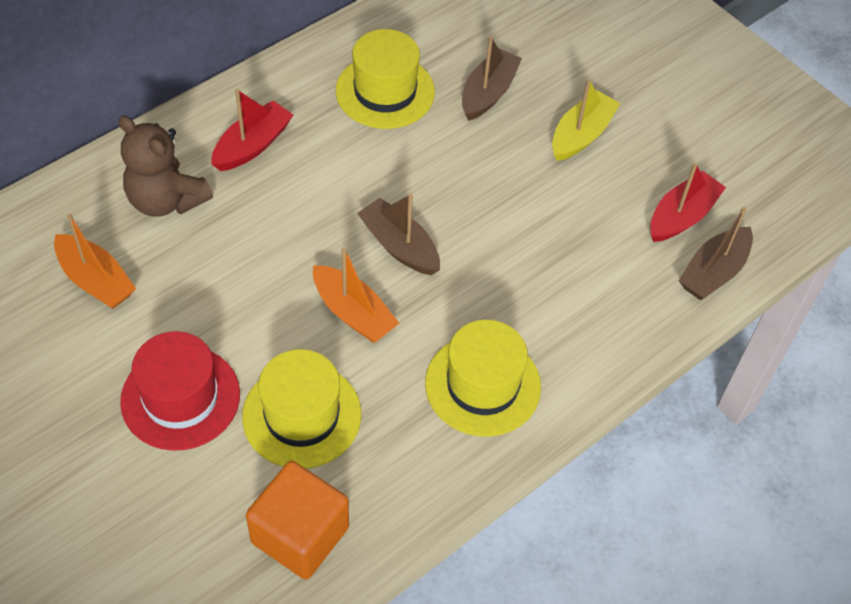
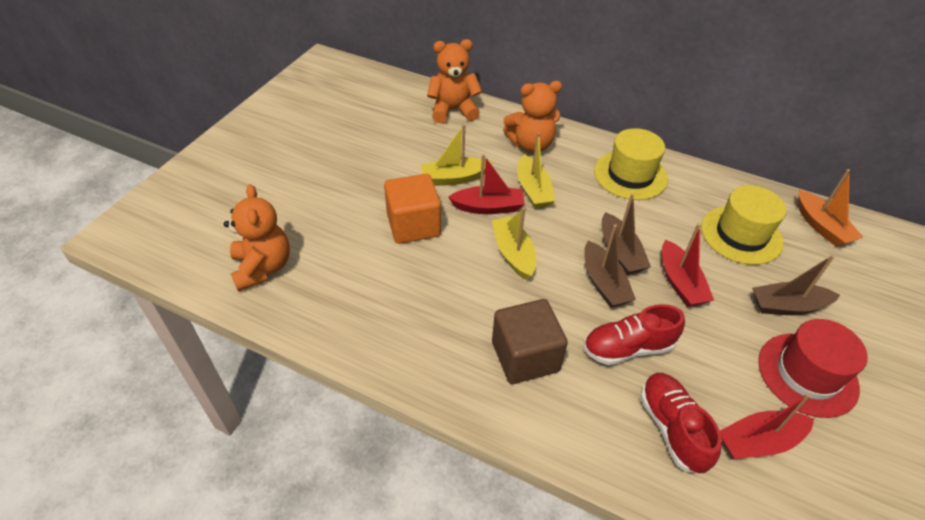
brown cube: 0 -> 1
brown teddy bear: 1 -> 0
orange boat: 2 -> 1
orange teddy bear: 0 -> 3
red boat: 2 -> 3
red shoe: 0 -> 2
yellow boat: 1 -> 3
yellow hat: 3 -> 2

